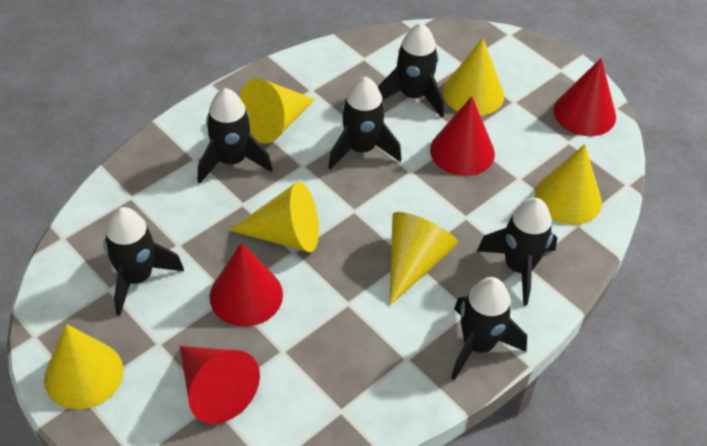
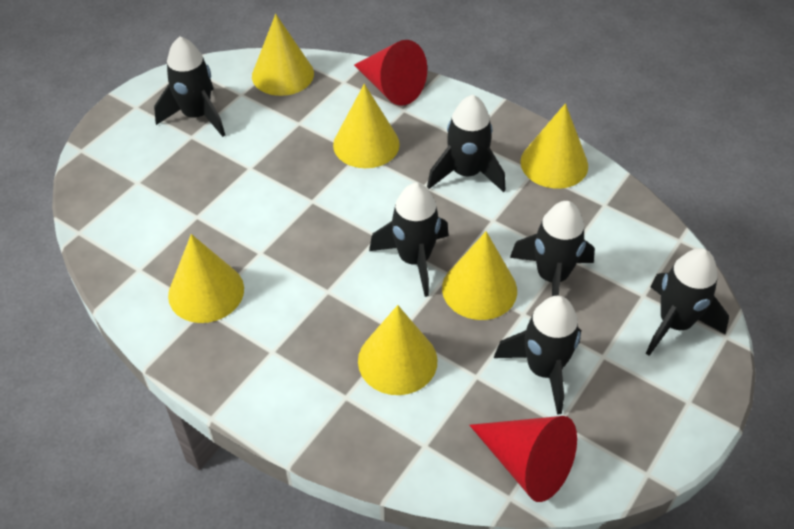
red cone: 4 -> 2

